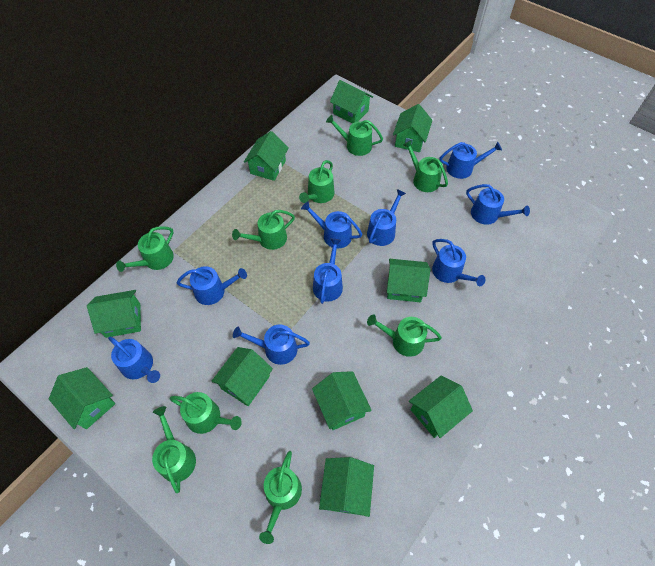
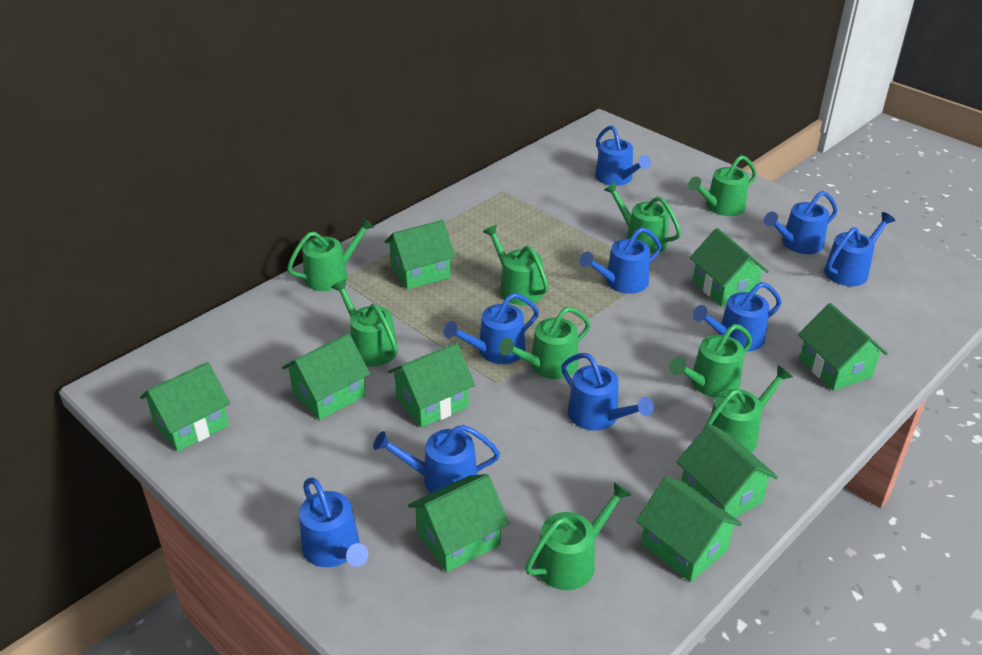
green house: 10 -> 9

